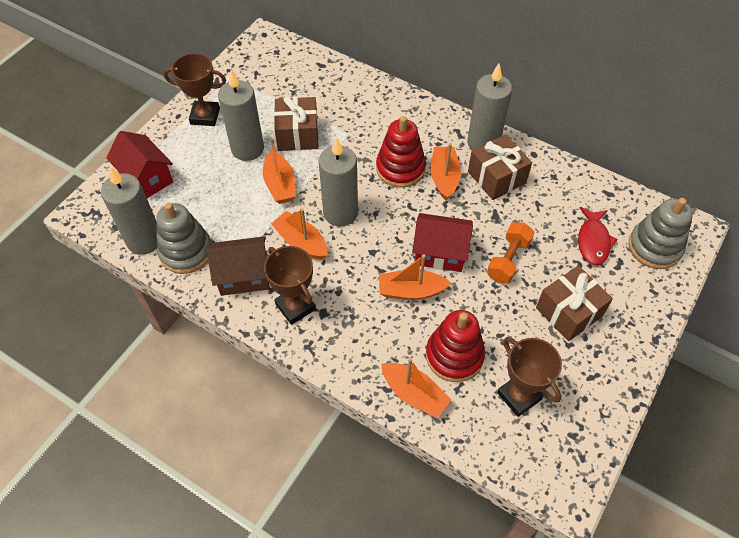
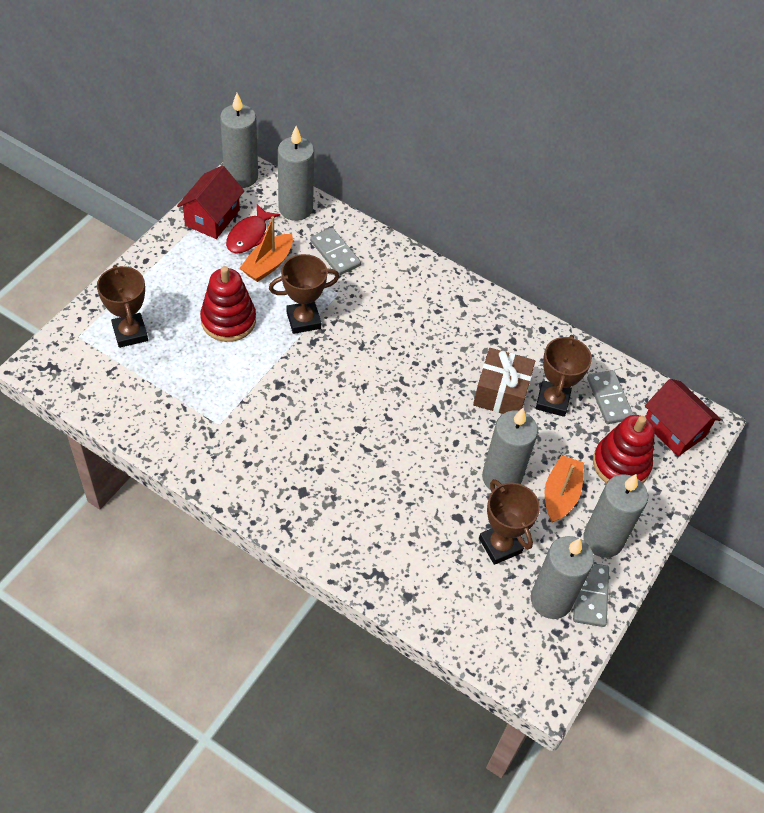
brown gift: 3 -> 1
brown house: 1 -> 0
brown trophy: 3 -> 4
grey candle: 4 -> 5
grey domino: 0 -> 3
grey stacking toy: 2 -> 0
orange boat: 5 -> 2
orange dumbbell: 1 -> 0

